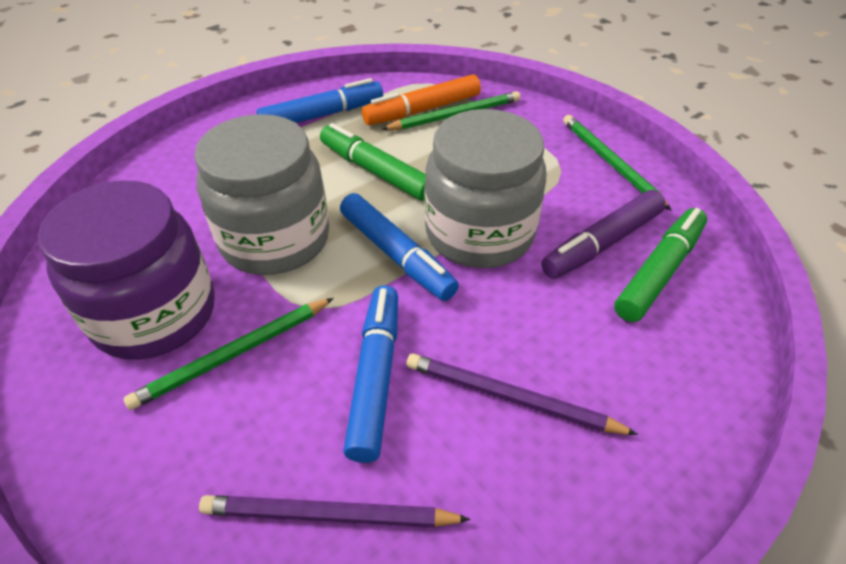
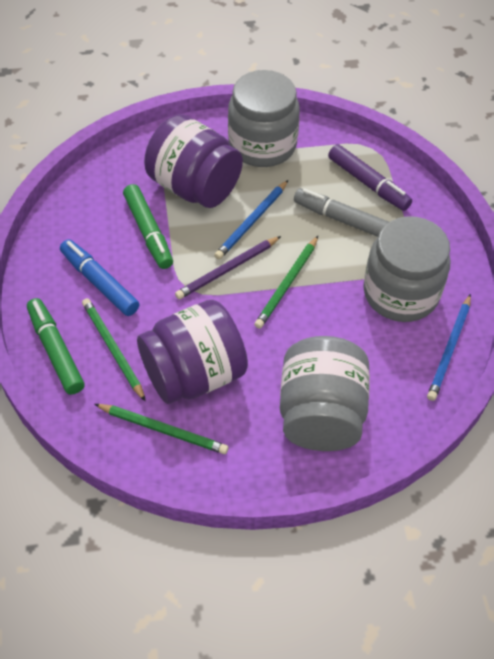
blue marker: 3 -> 1
blue pencil: 0 -> 2
grey jar: 2 -> 3
grey marker: 0 -> 1
orange marker: 1 -> 0
purple jar: 1 -> 2
purple pencil: 2 -> 1

